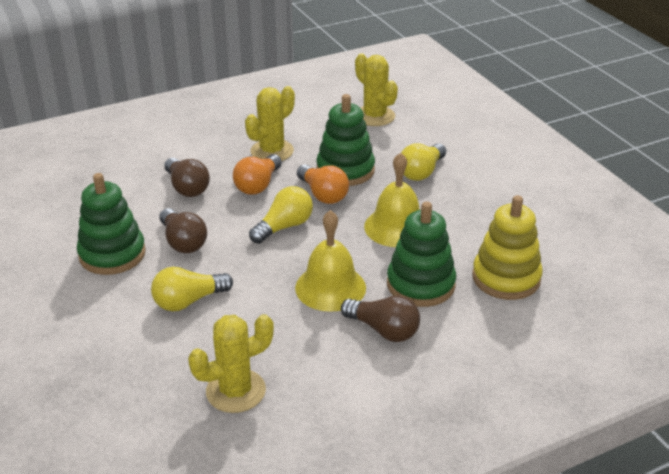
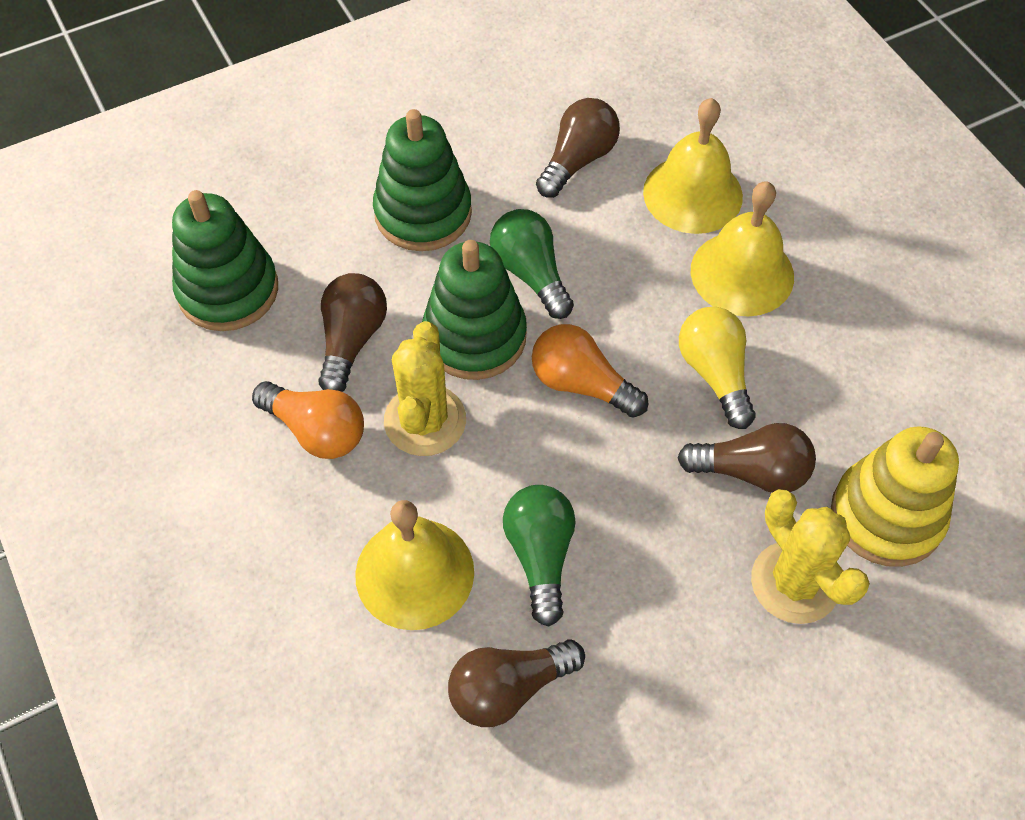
brown light bulb: 3 -> 4
green light bulb: 0 -> 2
yellow bell: 2 -> 3
yellow cactus: 3 -> 2
yellow light bulb: 3 -> 1

